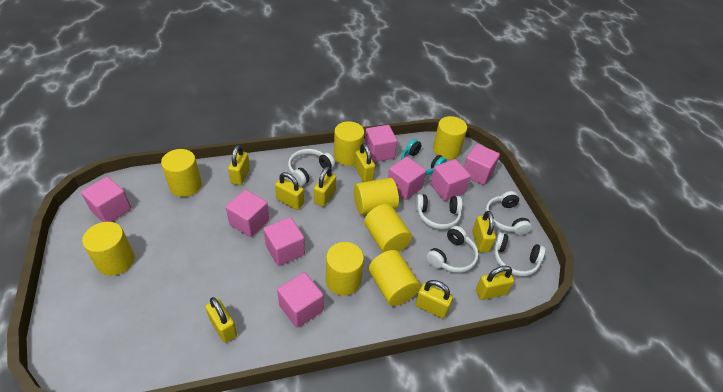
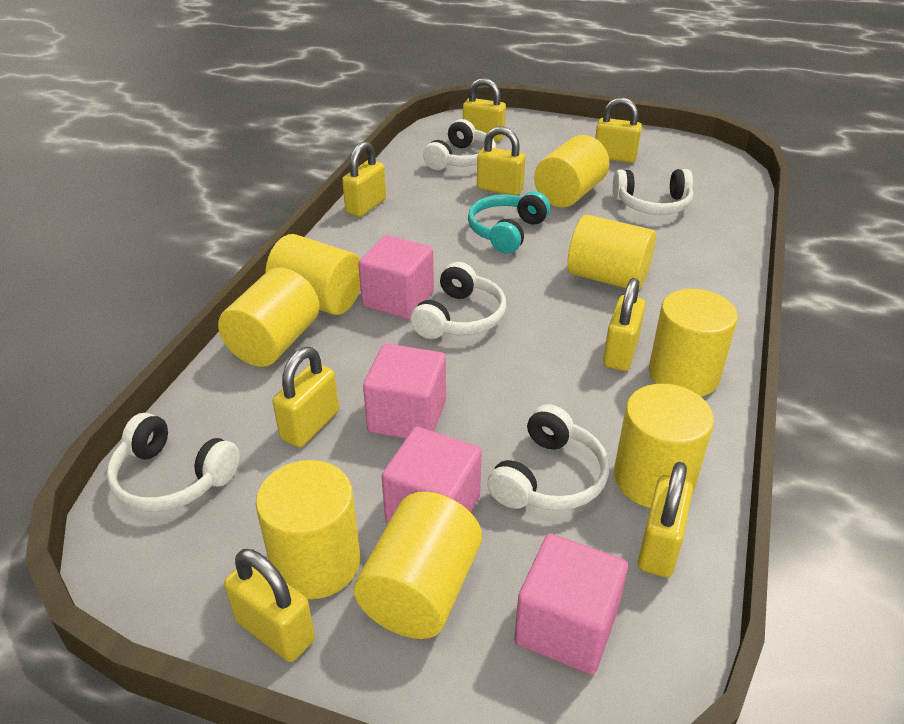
pink cube: 8 -> 4

